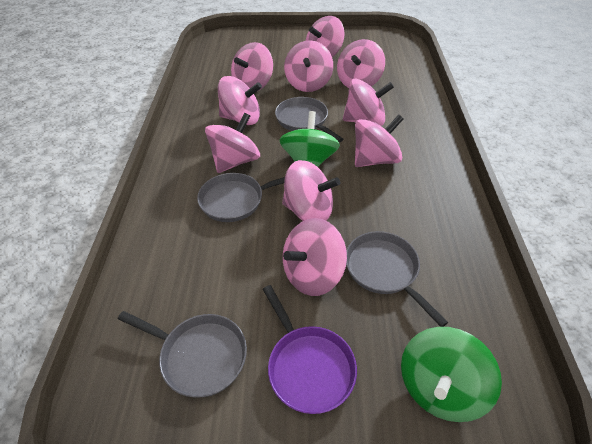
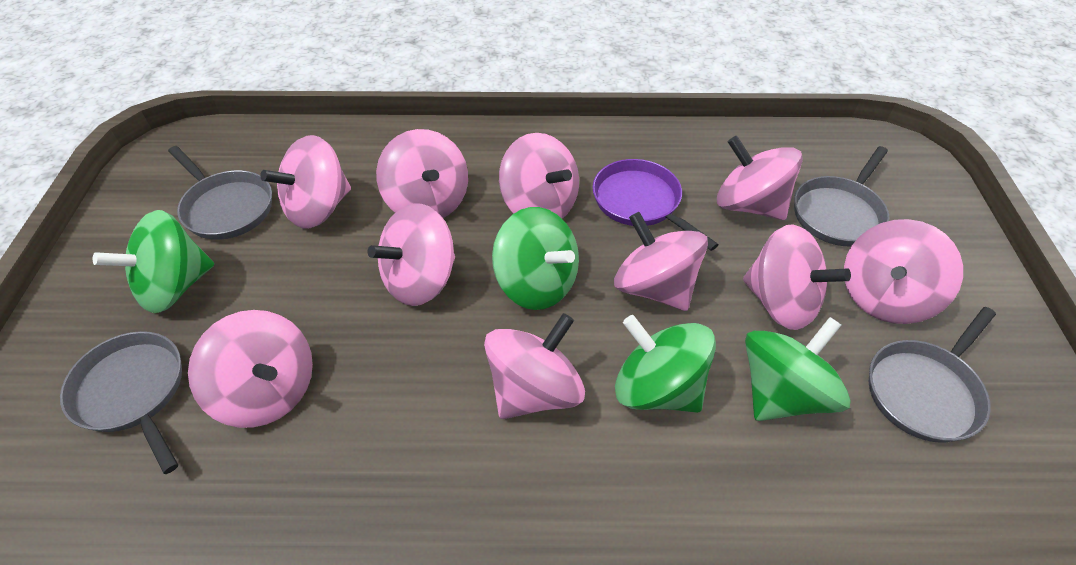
green spinning top: 2 -> 4

